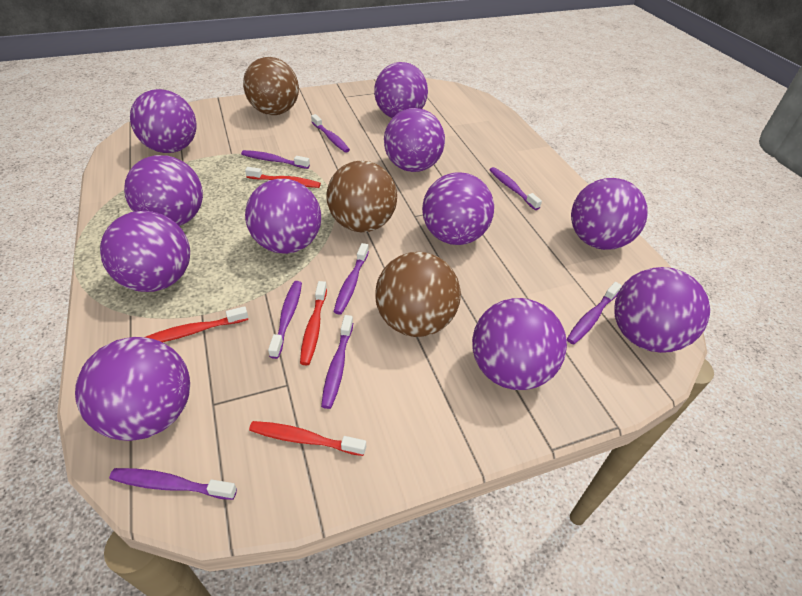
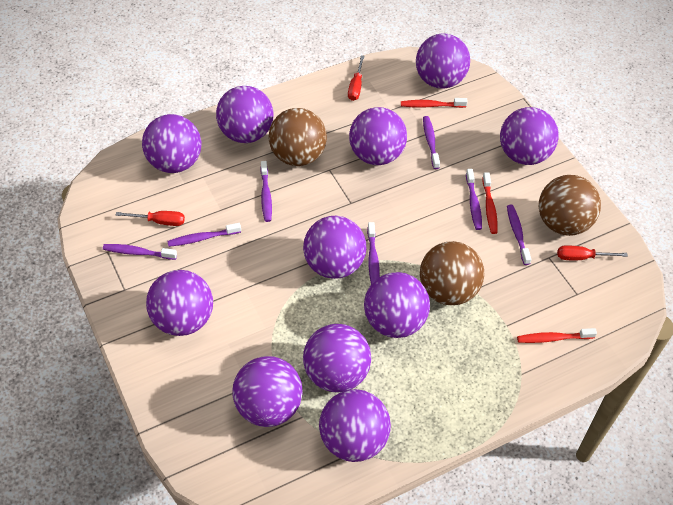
purple toothbrush: 8 -> 7
red screwdriver: 0 -> 3
red toothbrush: 4 -> 3

